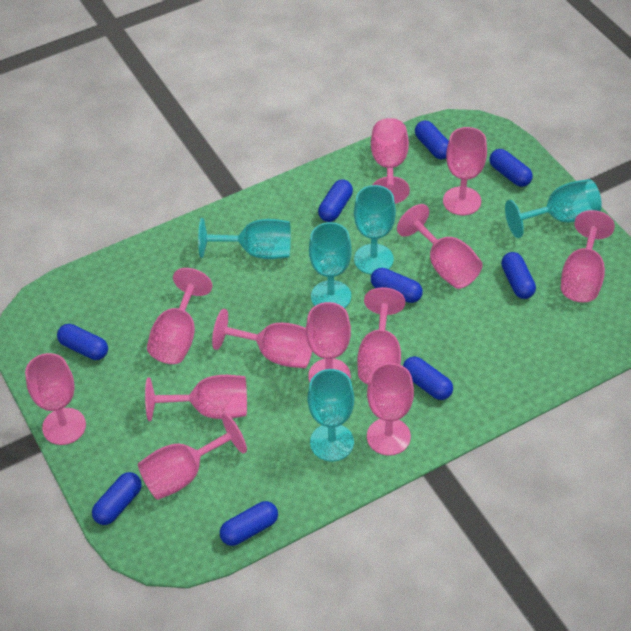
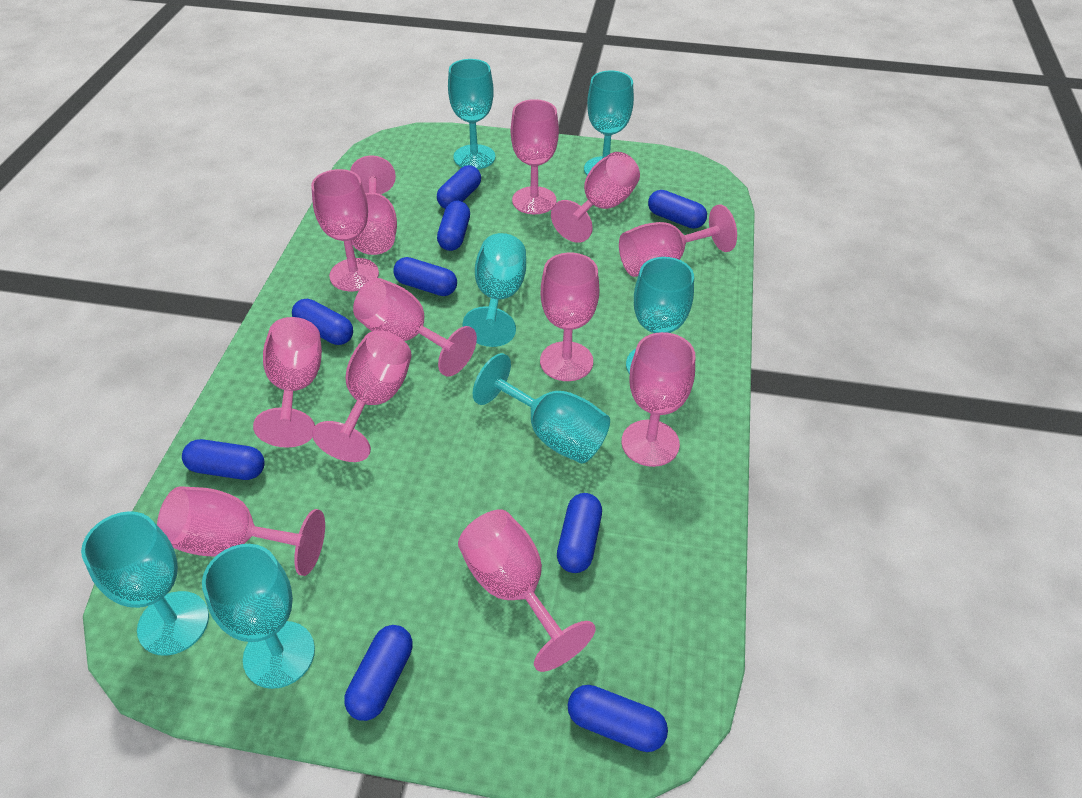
turquoise goblet: 5 -> 7

